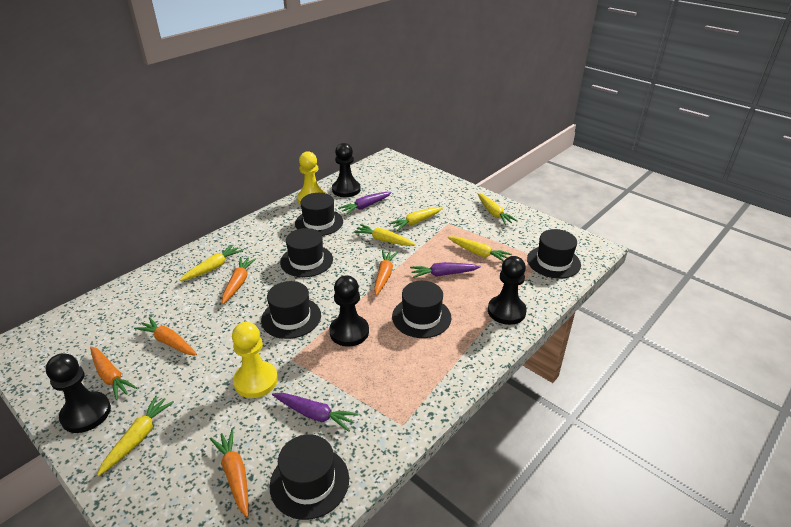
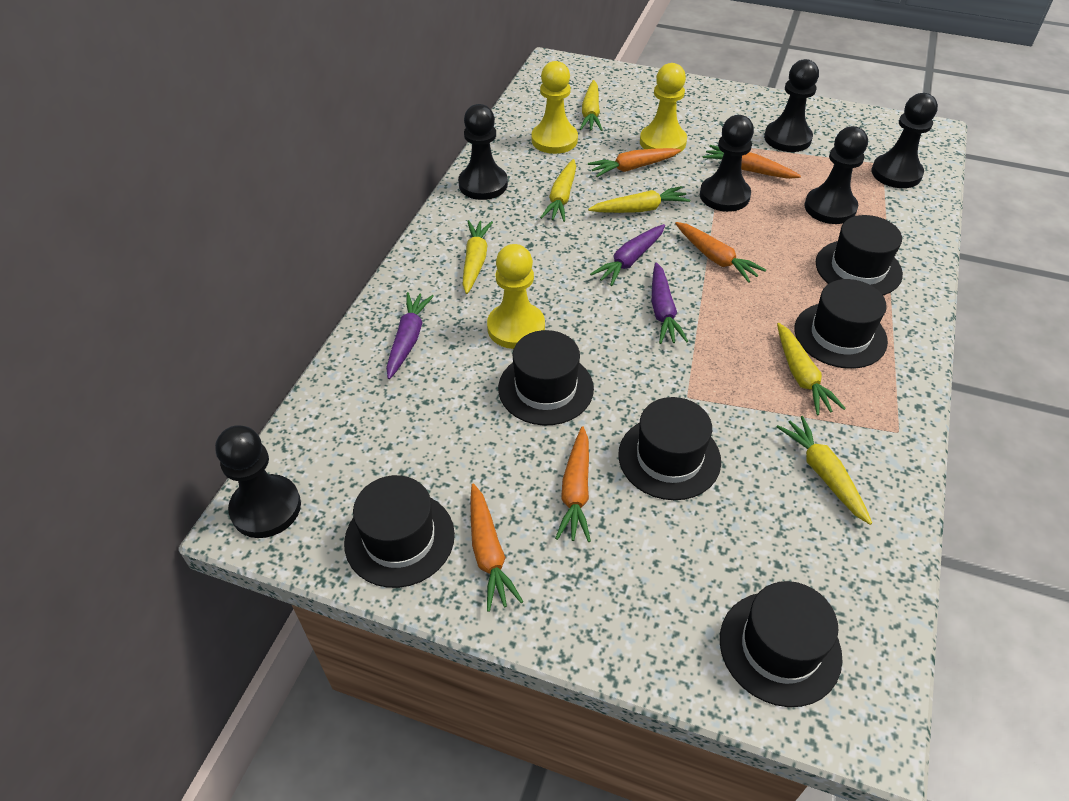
black pawn: 4 -> 6
yellow pawn: 2 -> 3

